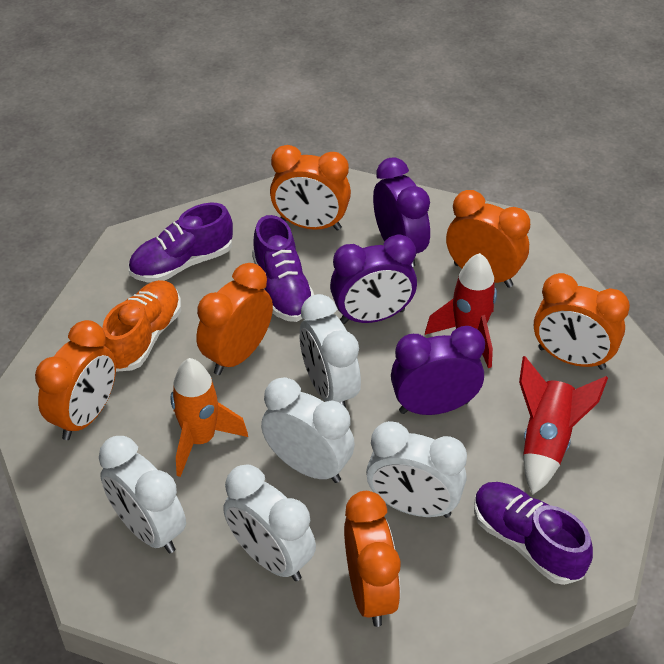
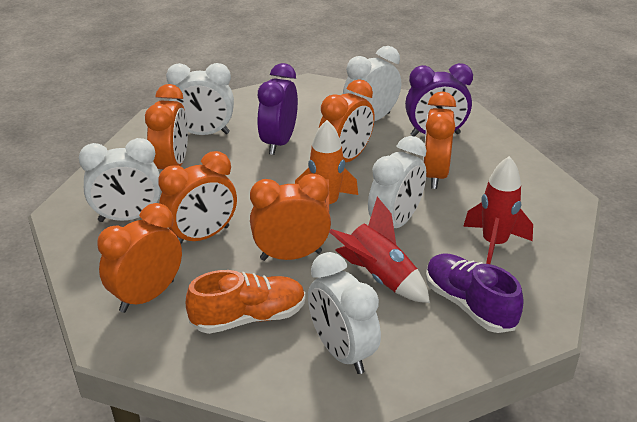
purple clock: 3 -> 2
purple shoe: 3 -> 1

